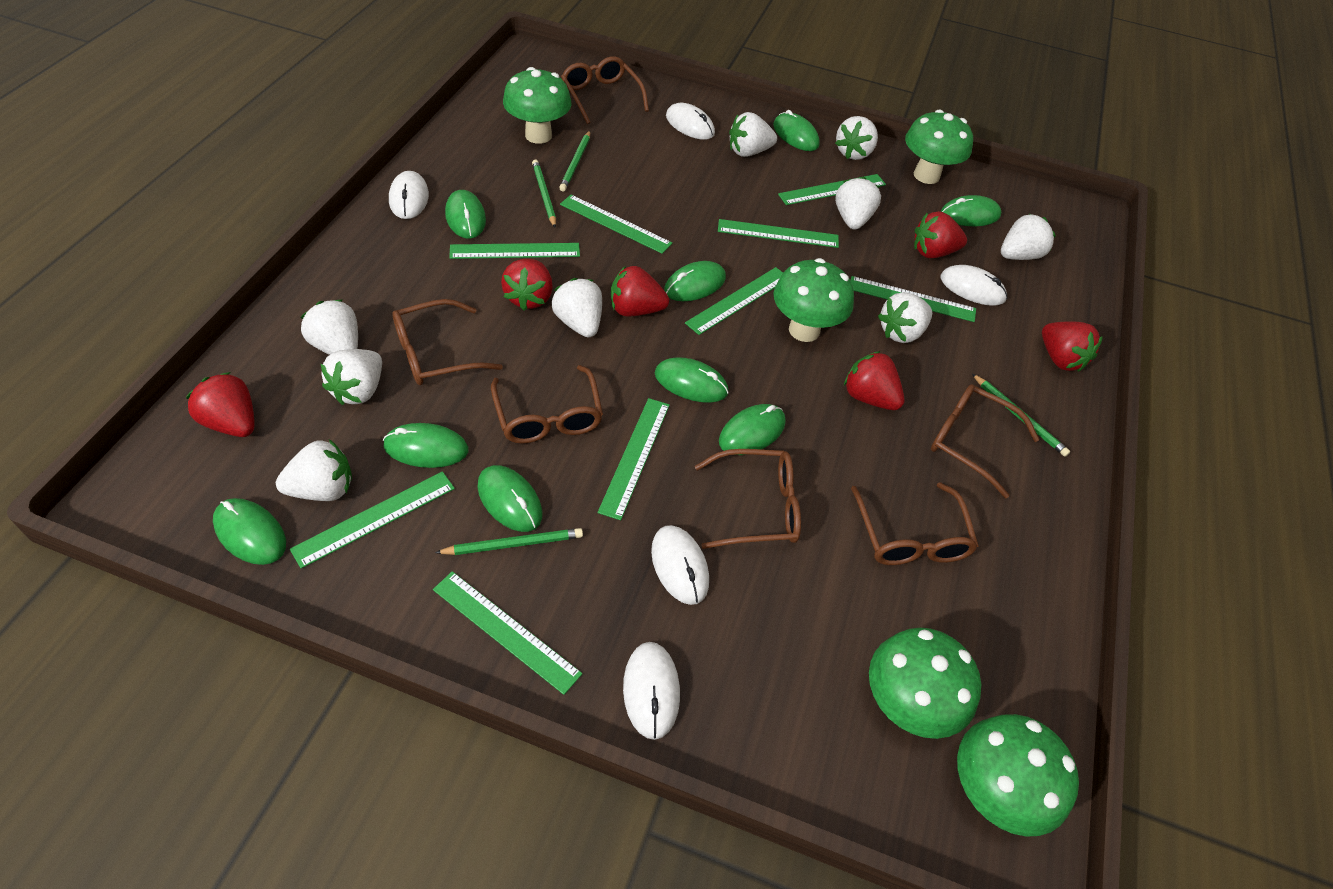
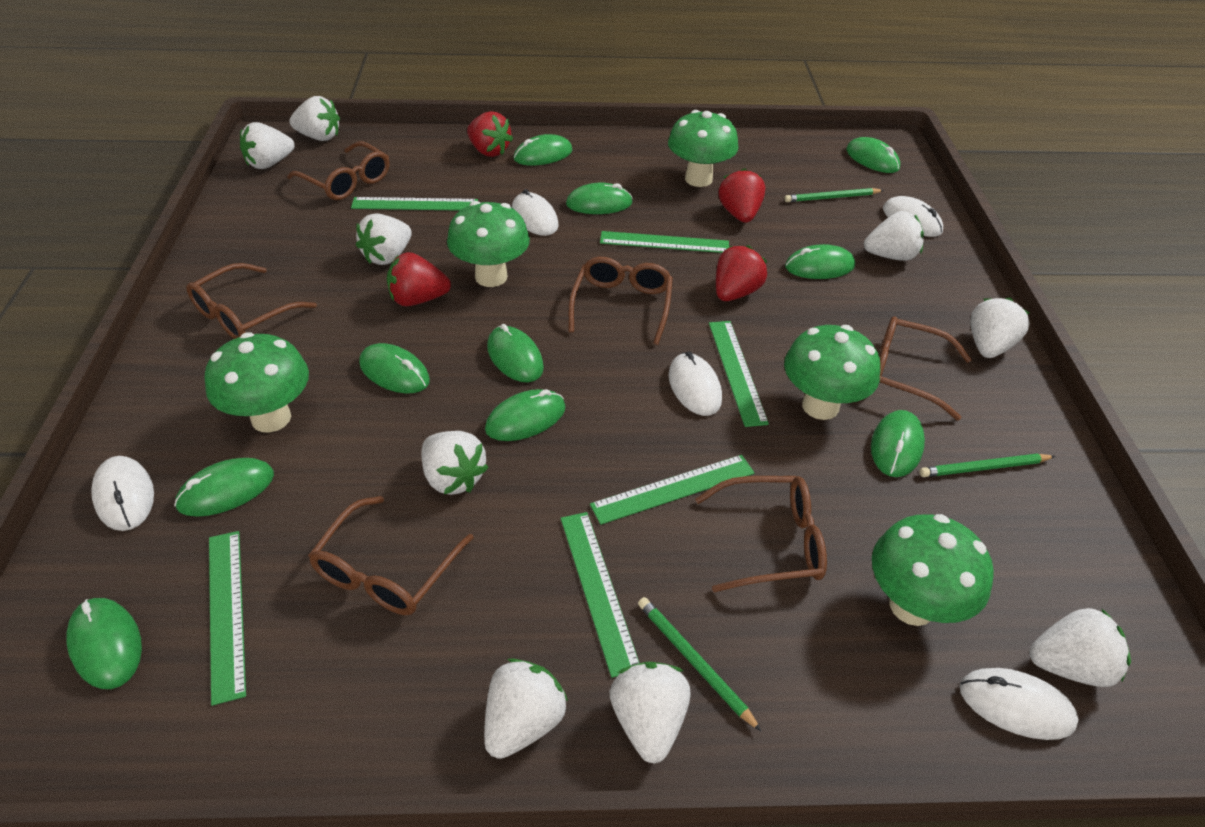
green mouse: 9 -> 10
green pencil: 4 -> 3
green ruler: 9 -> 6
red strawberry: 6 -> 4

